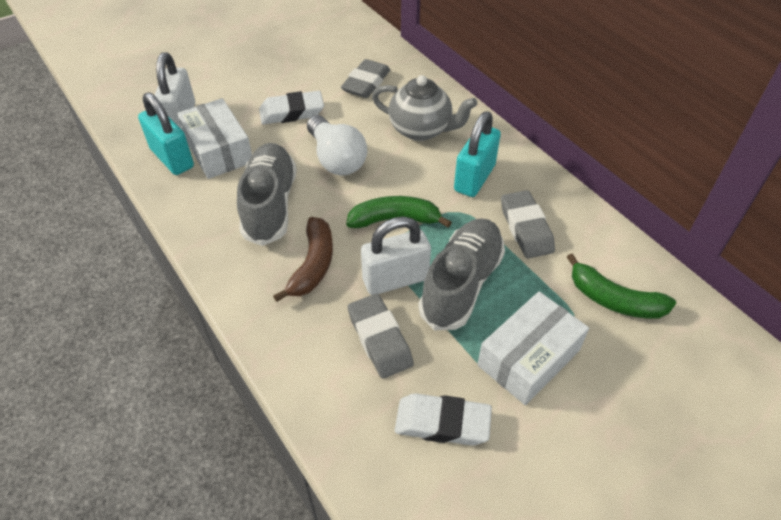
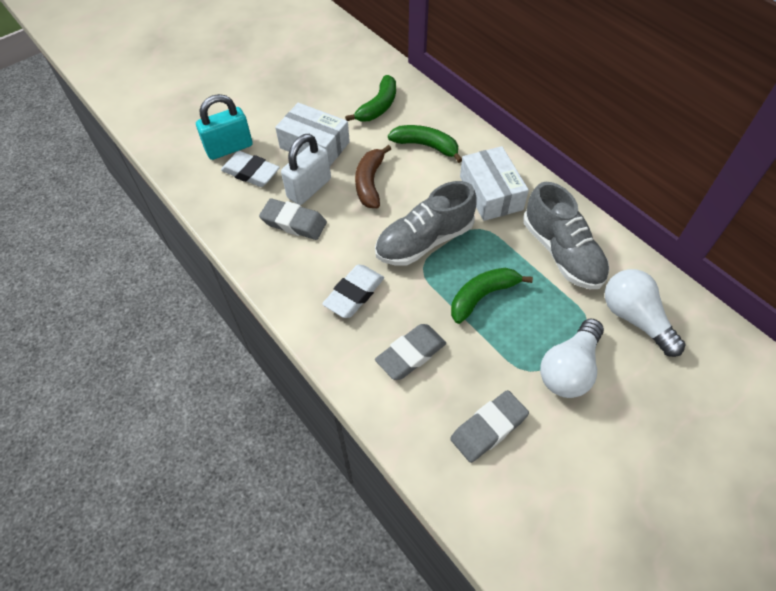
green banana: 2 -> 3
grey teapot: 1 -> 0
turquoise padlock: 2 -> 1
white light bulb: 1 -> 2
white padlock: 2 -> 1

